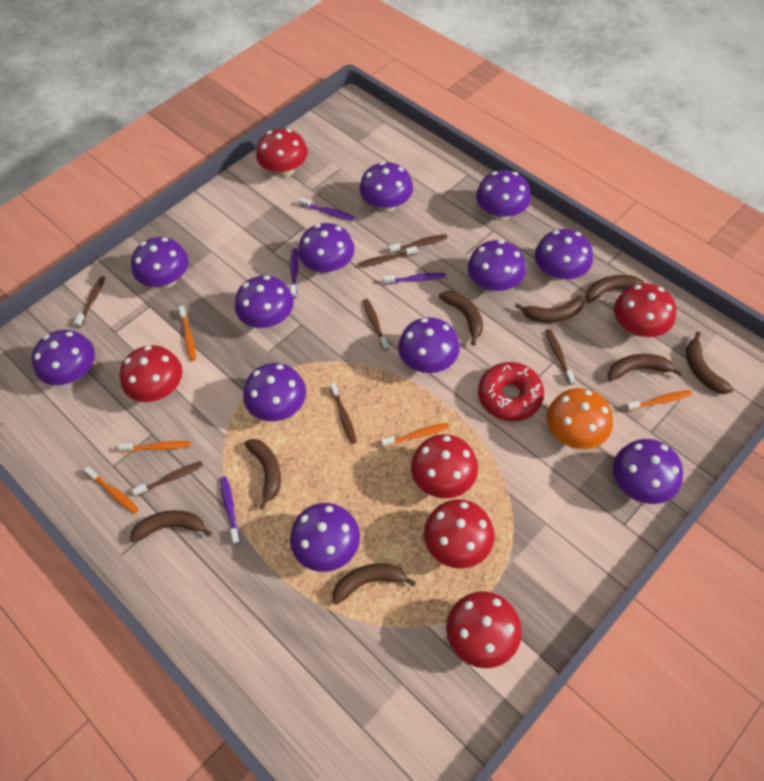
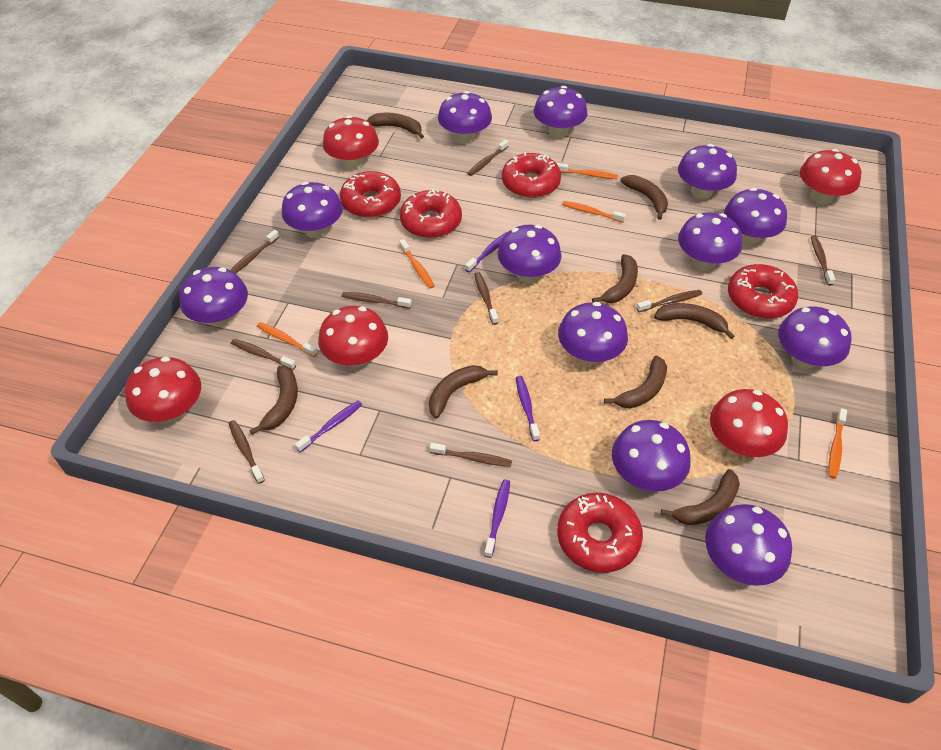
brown toothbrush: 7 -> 9
orange mushroom: 1 -> 0
red donut: 1 -> 5
red mushroom: 6 -> 5

